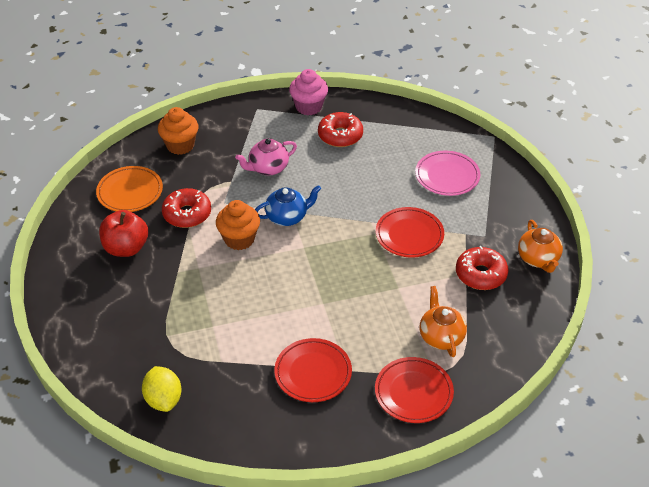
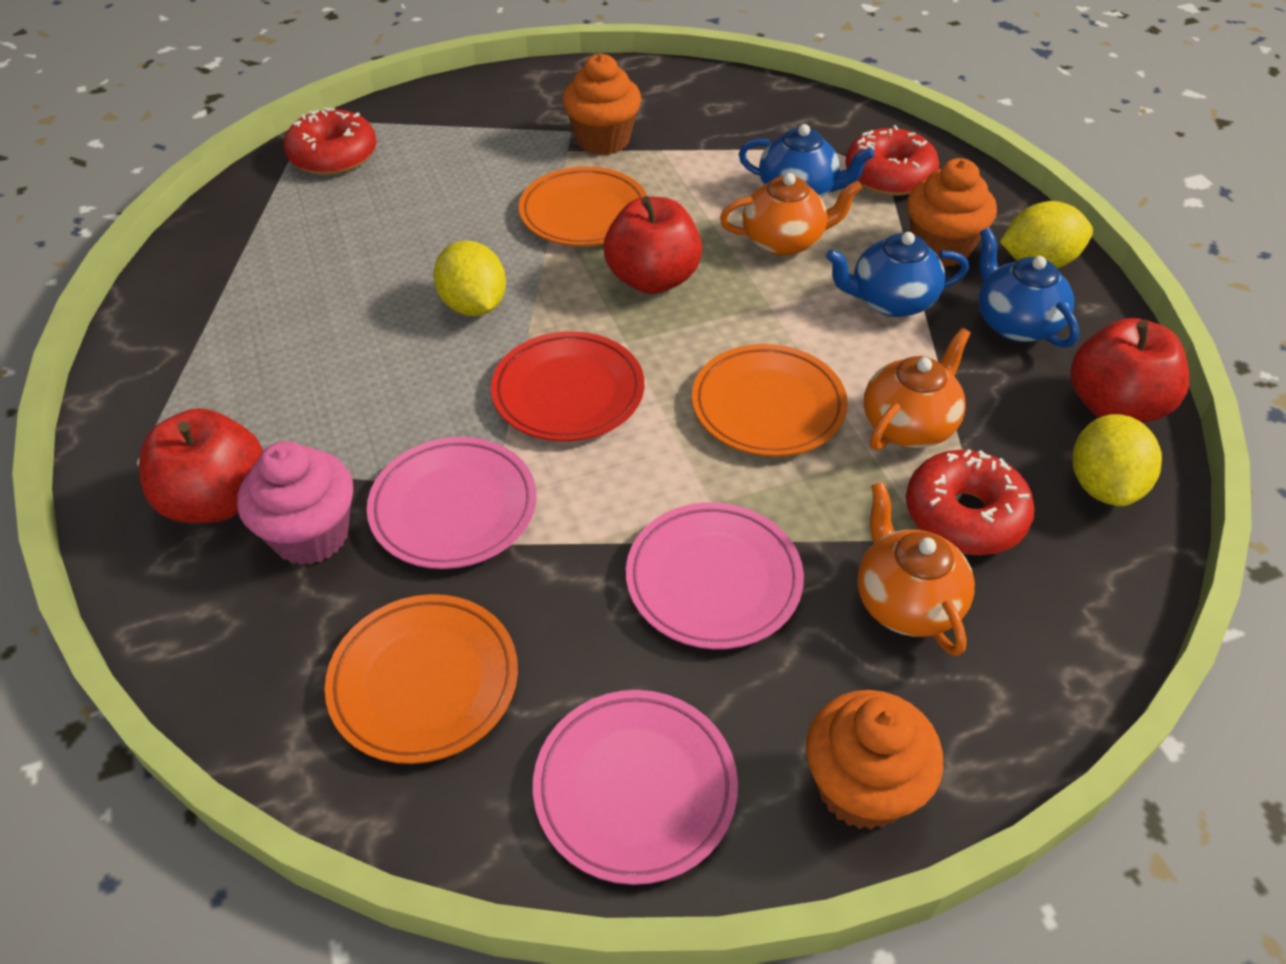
blue teapot: 1 -> 3
orange cupcake: 2 -> 3
orange plate: 1 -> 3
orange teapot: 2 -> 3
pink plate: 1 -> 3
pink teapot: 1 -> 0
red apple: 1 -> 3
red plate: 3 -> 1
yellow lemon: 1 -> 3

